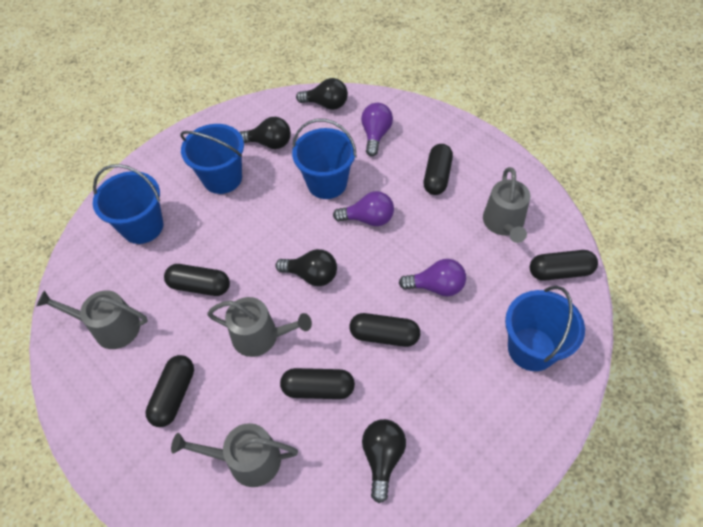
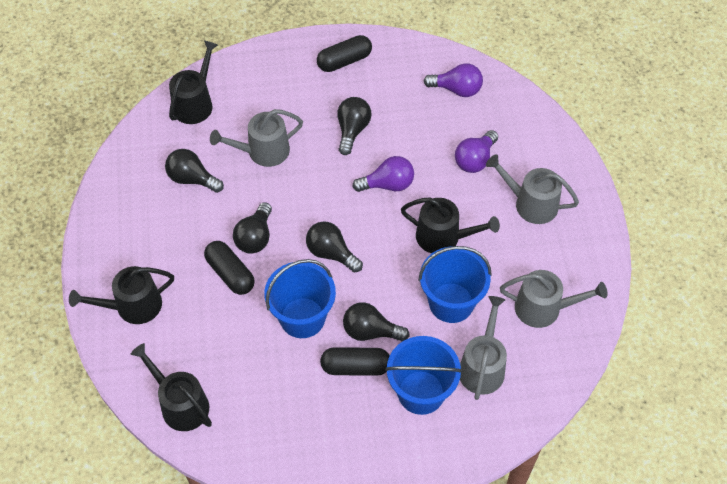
black capsule: 6 -> 3
black light bulb: 4 -> 5
black watering can: 0 -> 4
blue bucket: 4 -> 3

